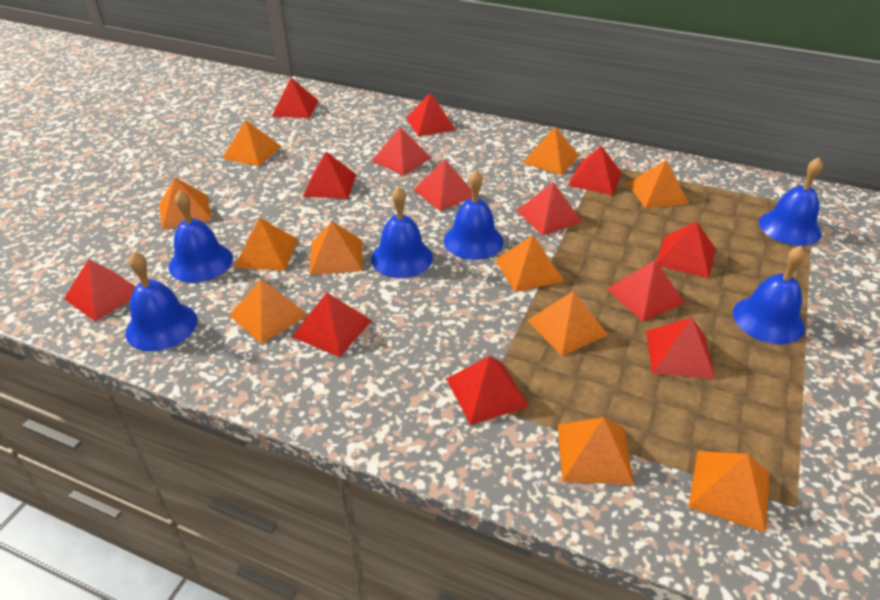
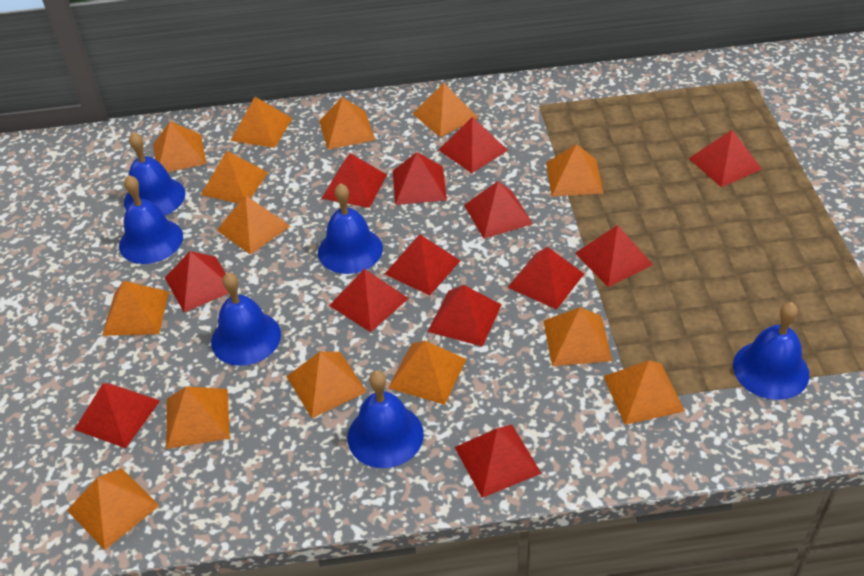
orange pyramid: 11 -> 14

